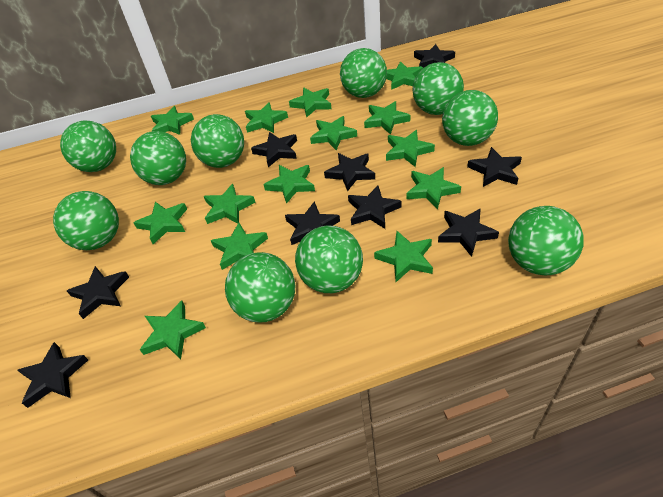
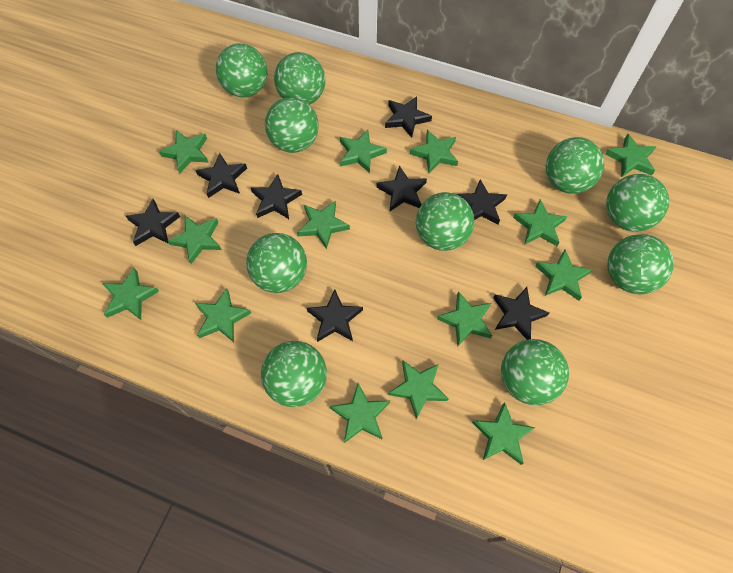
black star: 9 -> 8

